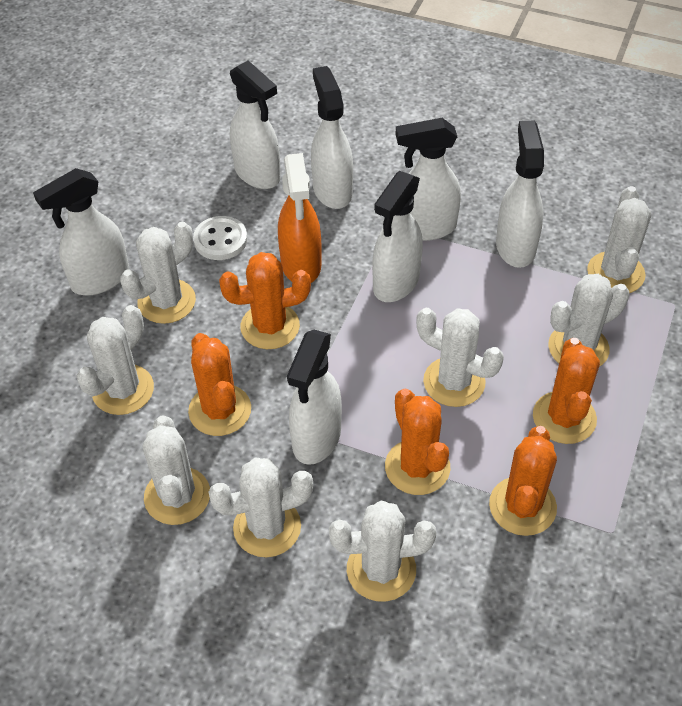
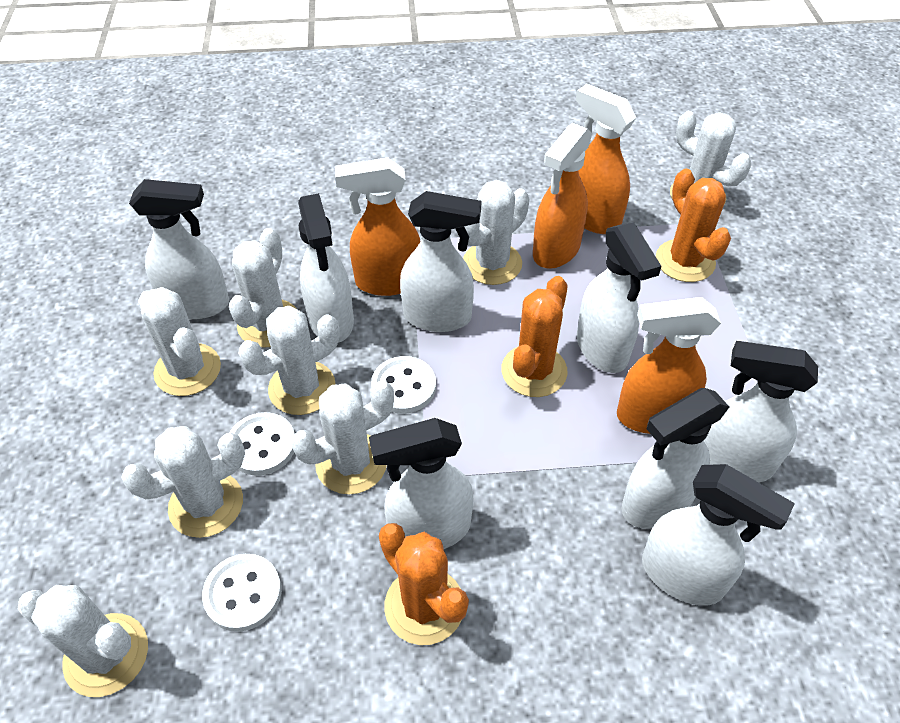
orange cactus: 5 -> 3
orange spray bottle: 1 -> 4
white button: 1 -> 3
white spray bottle: 7 -> 8

